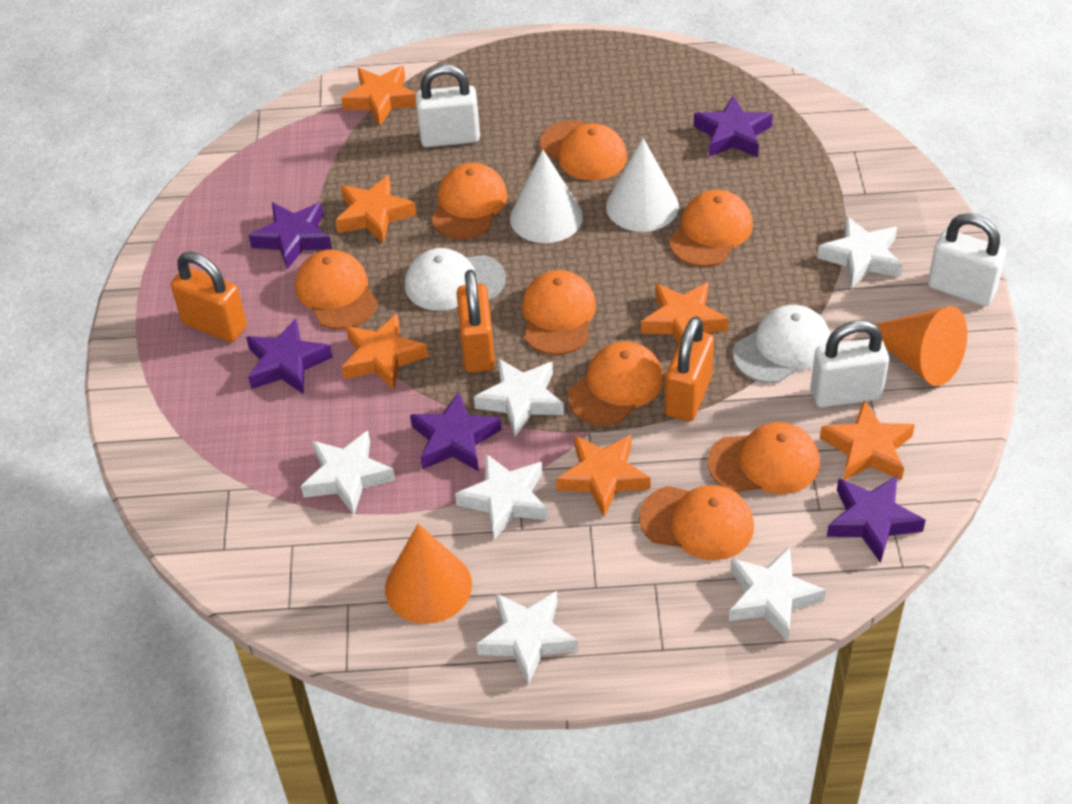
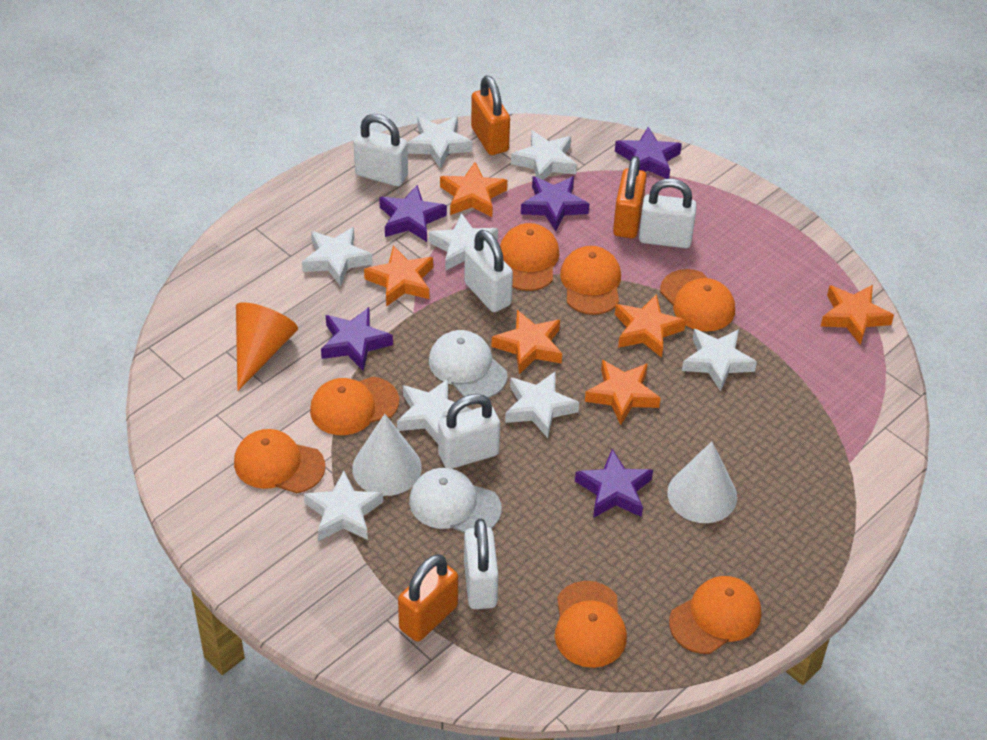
orange cap: 8 -> 7
orange cone: 2 -> 1
white padlock: 3 -> 5
white star: 6 -> 8

